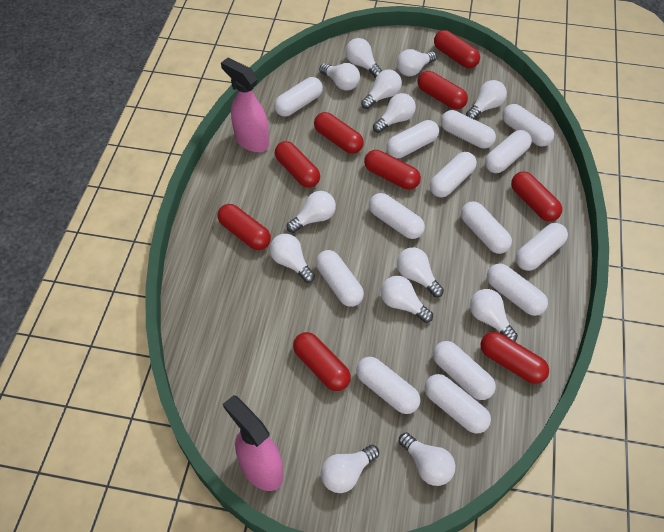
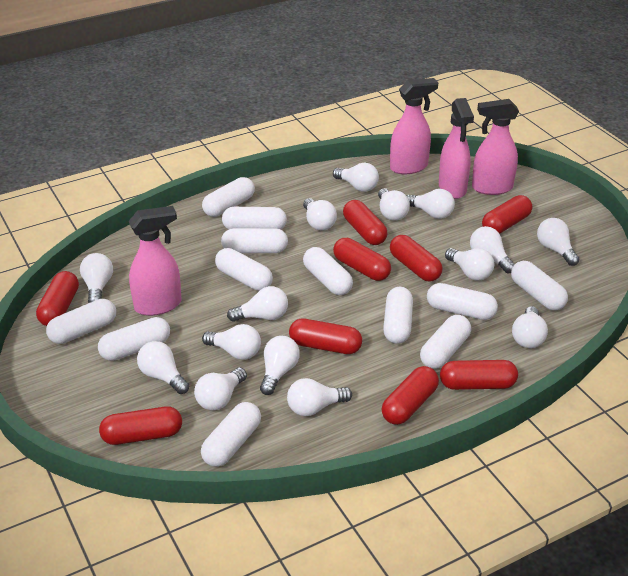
pink spray bottle: 2 -> 4
white capsule: 14 -> 12
white light bulb: 13 -> 15

